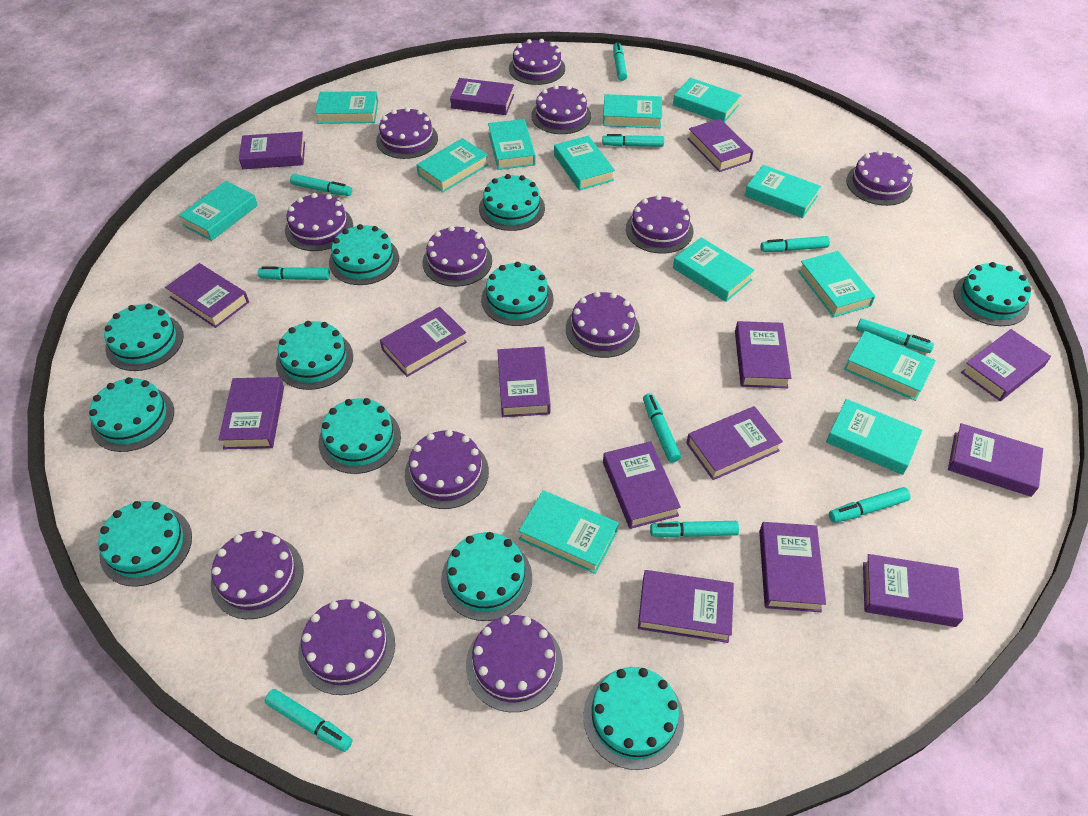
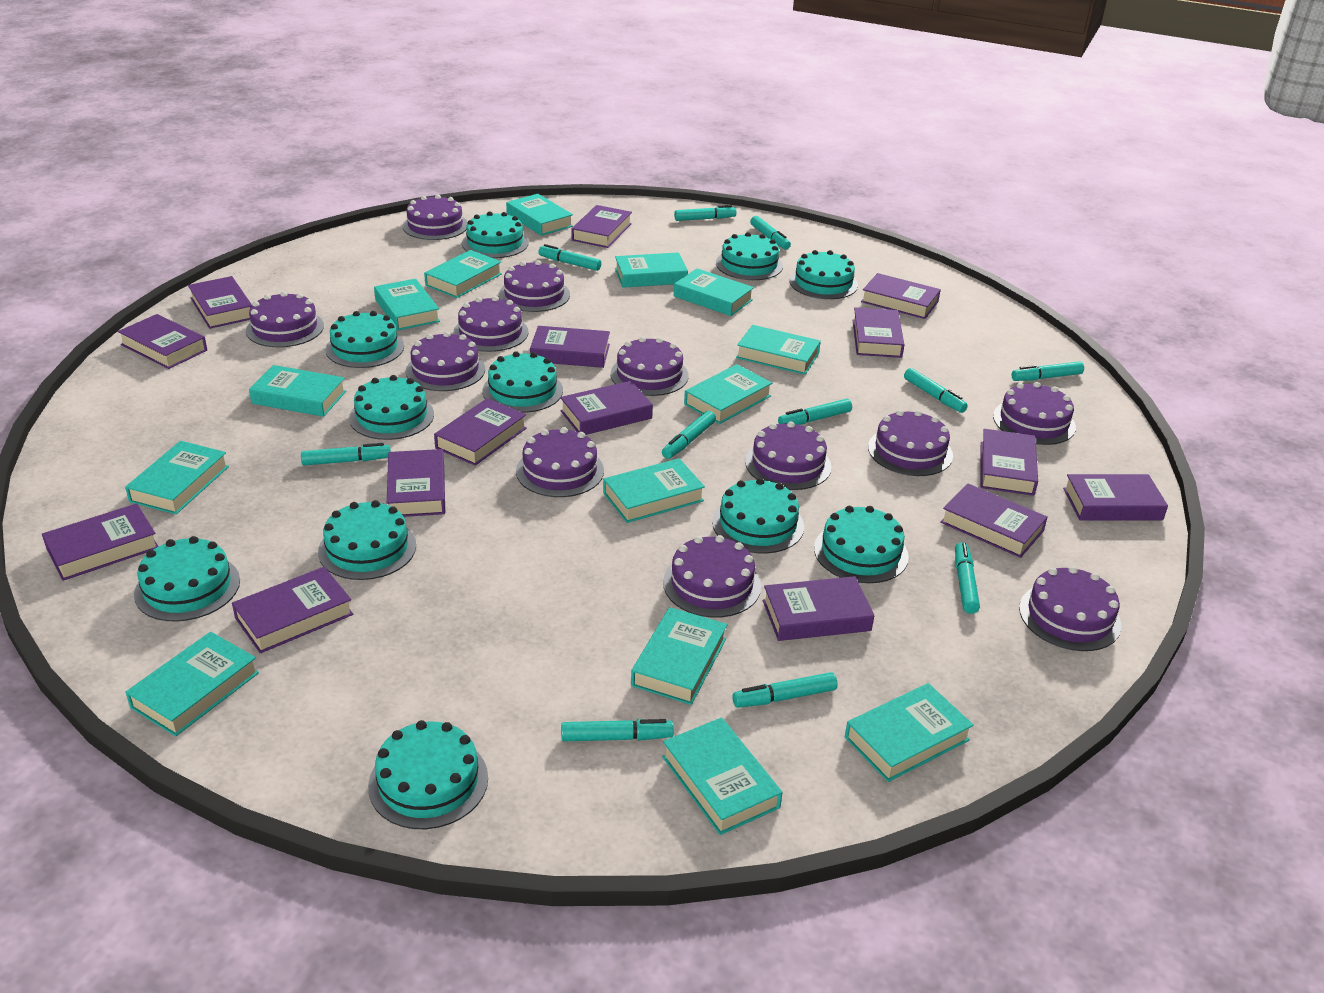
turquoise book: 13 -> 14
turquoise marker: 10 -> 11

